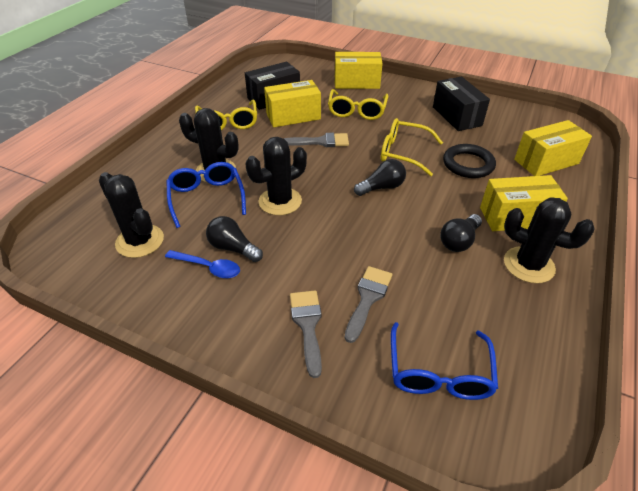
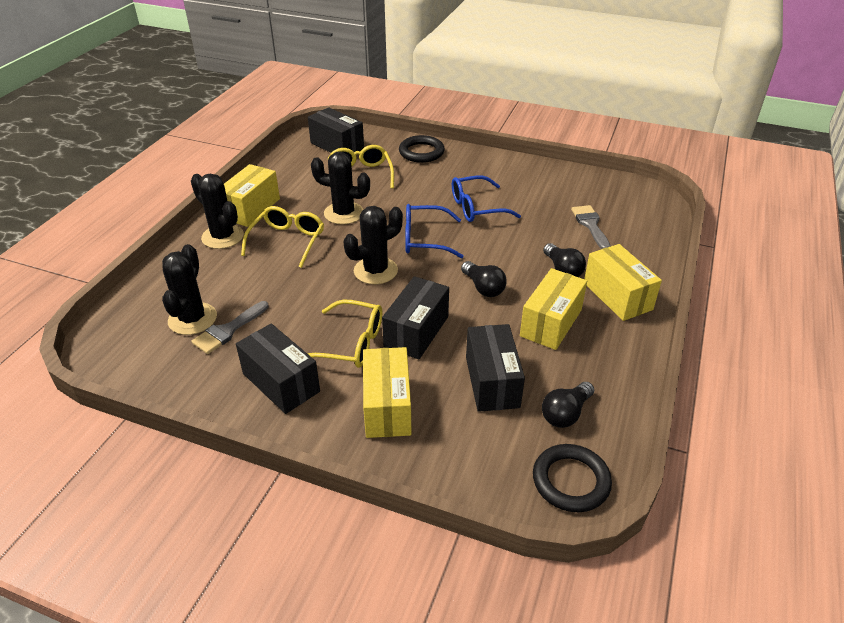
black box: 2 -> 4
black ring: 1 -> 2
blue spoon: 1 -> 0
grey brush: 3 -> 2

